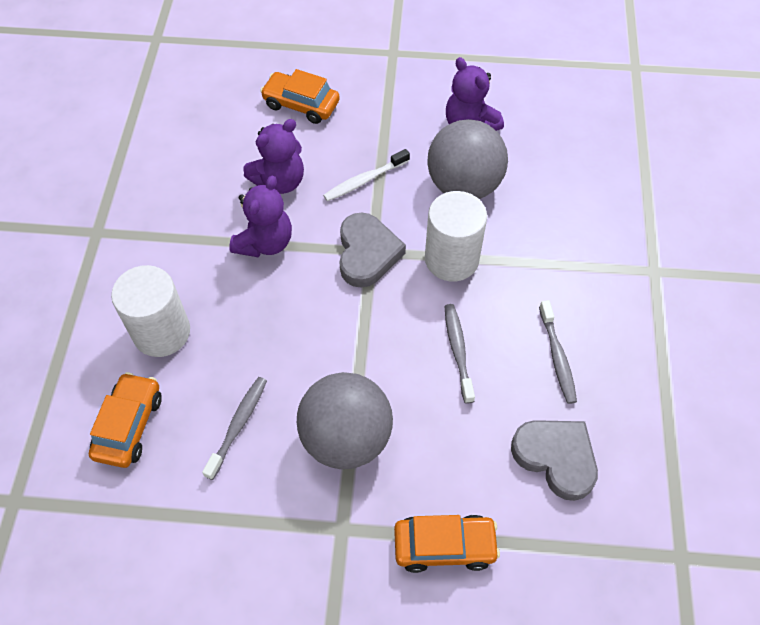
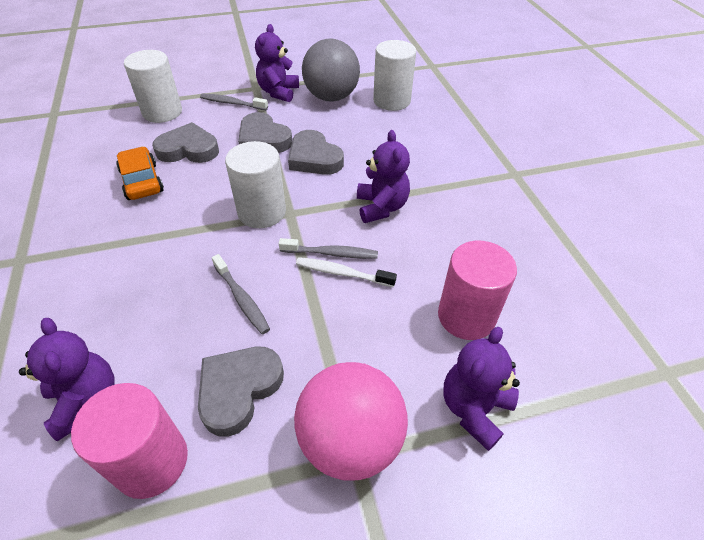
grey ball: 2 -> 1
grey heart: 2 -> 4
orange car: 3 -> 1
pink ball: 0 -> 1
pink cylinder: 0 -> 2
purple teddy bear: 3 -> 4
white cylinder: 2 -> 3

